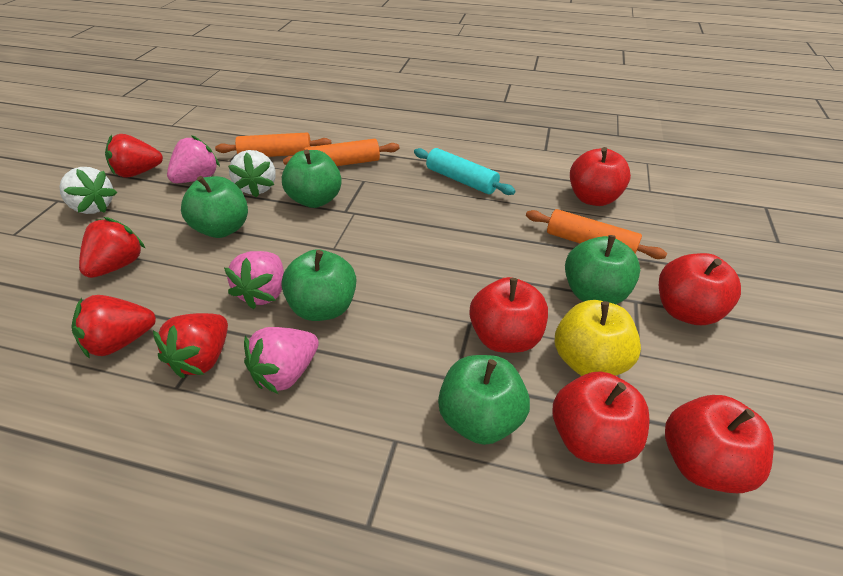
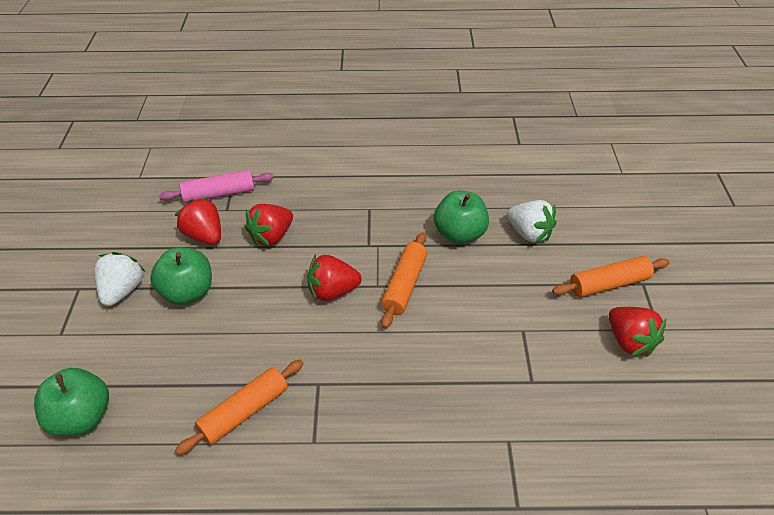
green apple: 5 -> 3
pink rolling pin: 0 -> 1
pink strawberry: 3 -> 0
red apple: 5 -> 0
turquoise rolling pin: 1 -> 0
yellow apple: 1 -> 0

